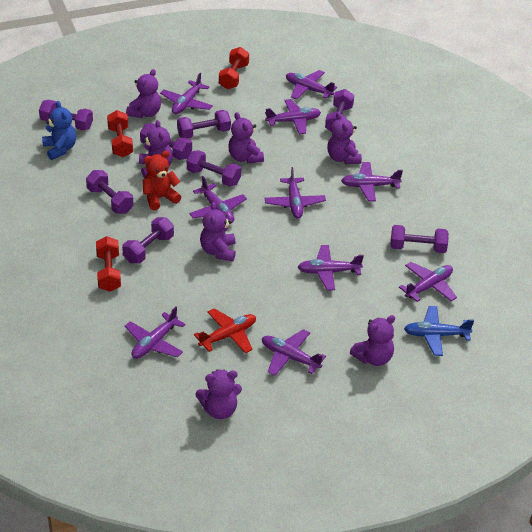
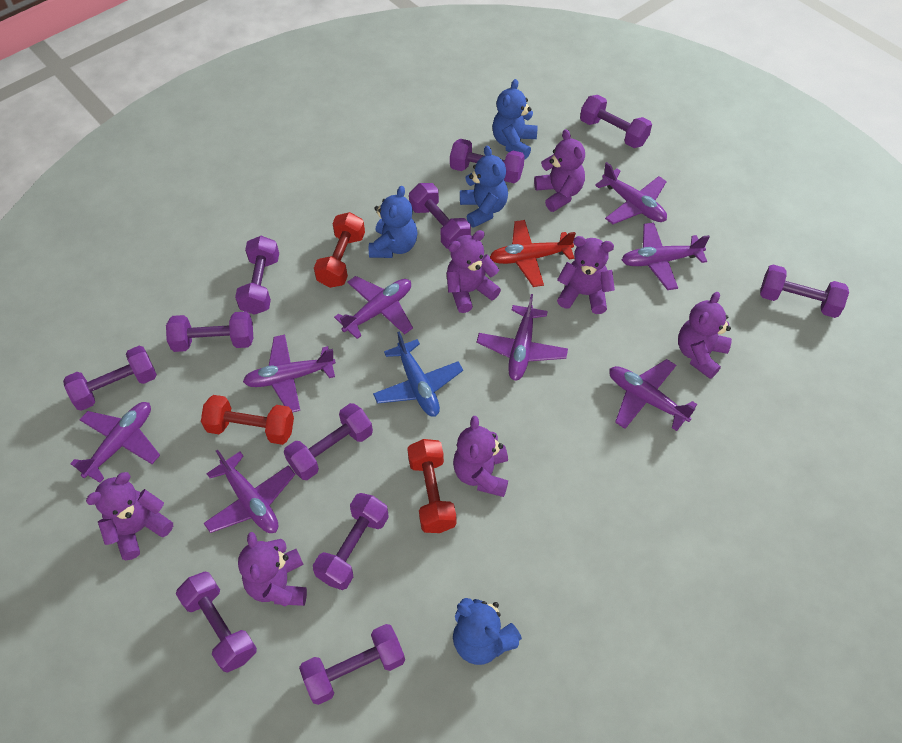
blue teddy bear: 1 -> 4
purple dumbbell: 8 -> 11
purple plane: 10 -> 8
red teddy bear: 1 -> 0

